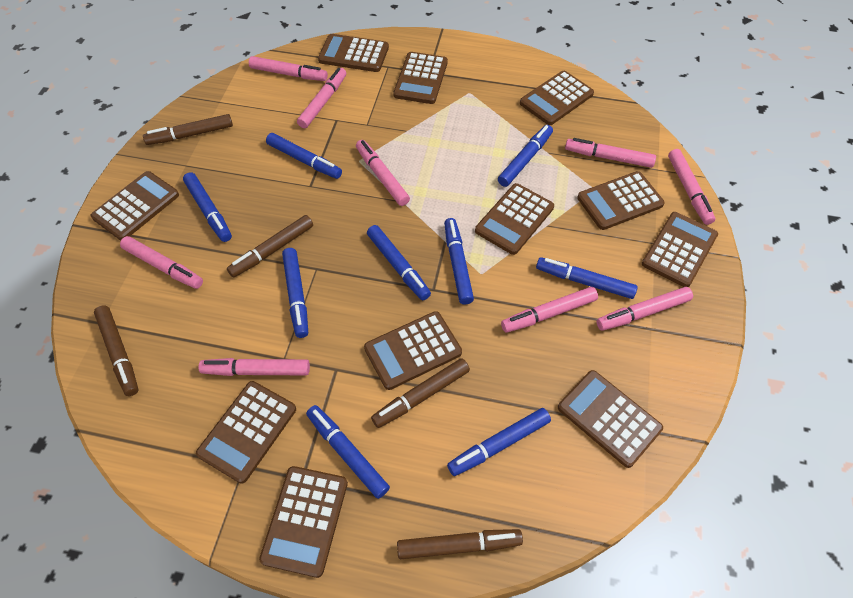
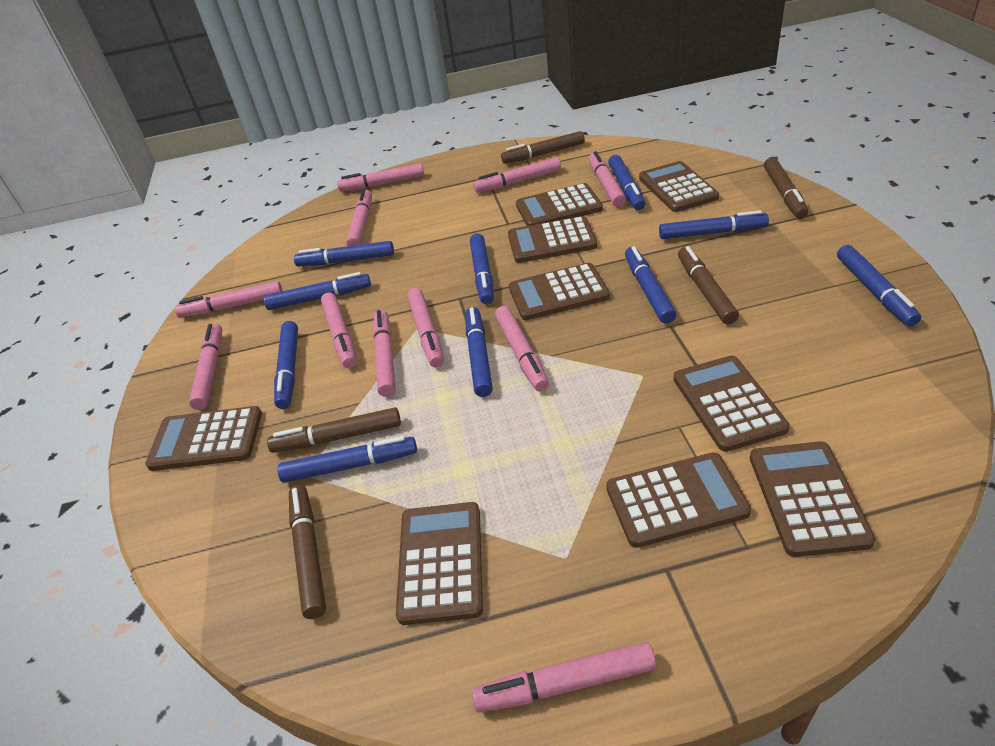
blue marker: 9 -> 10
brown calculator: 11 -> 9
pink marker: 9 -> 11

